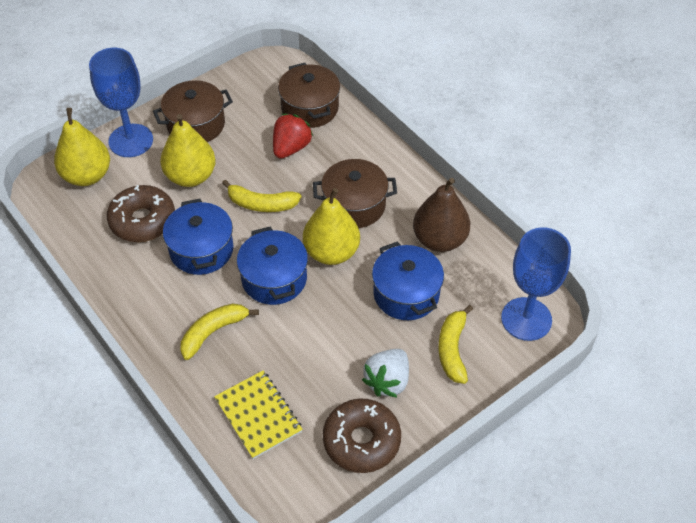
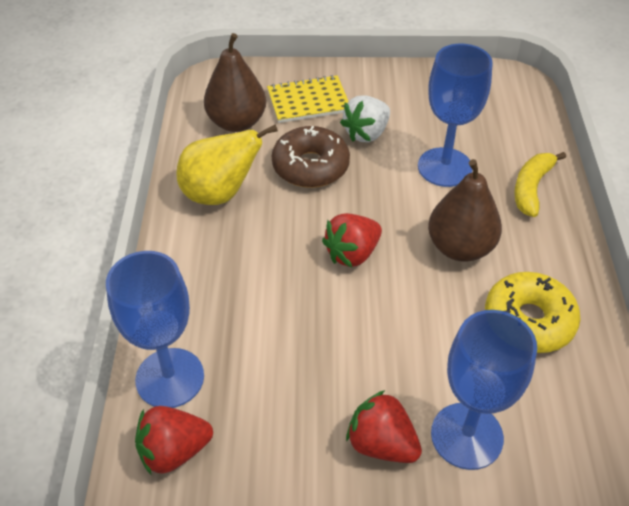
blue goblet: 2 -> 3
blue pot: 3 -> 0
brown donut: 2 -> 1
brown pear: 1 -> 2
brown pot: 3 -> 0
red strawberry: 1 -> 3
yellow banana: 3 -> 1
yellow donut: 0 -> 1
yellow pear: 3 -> 1

